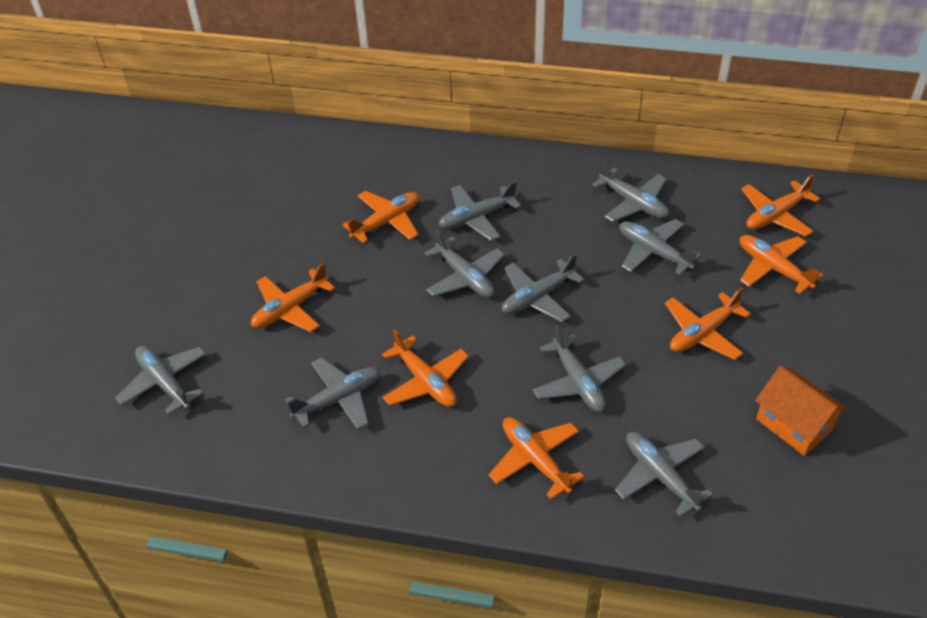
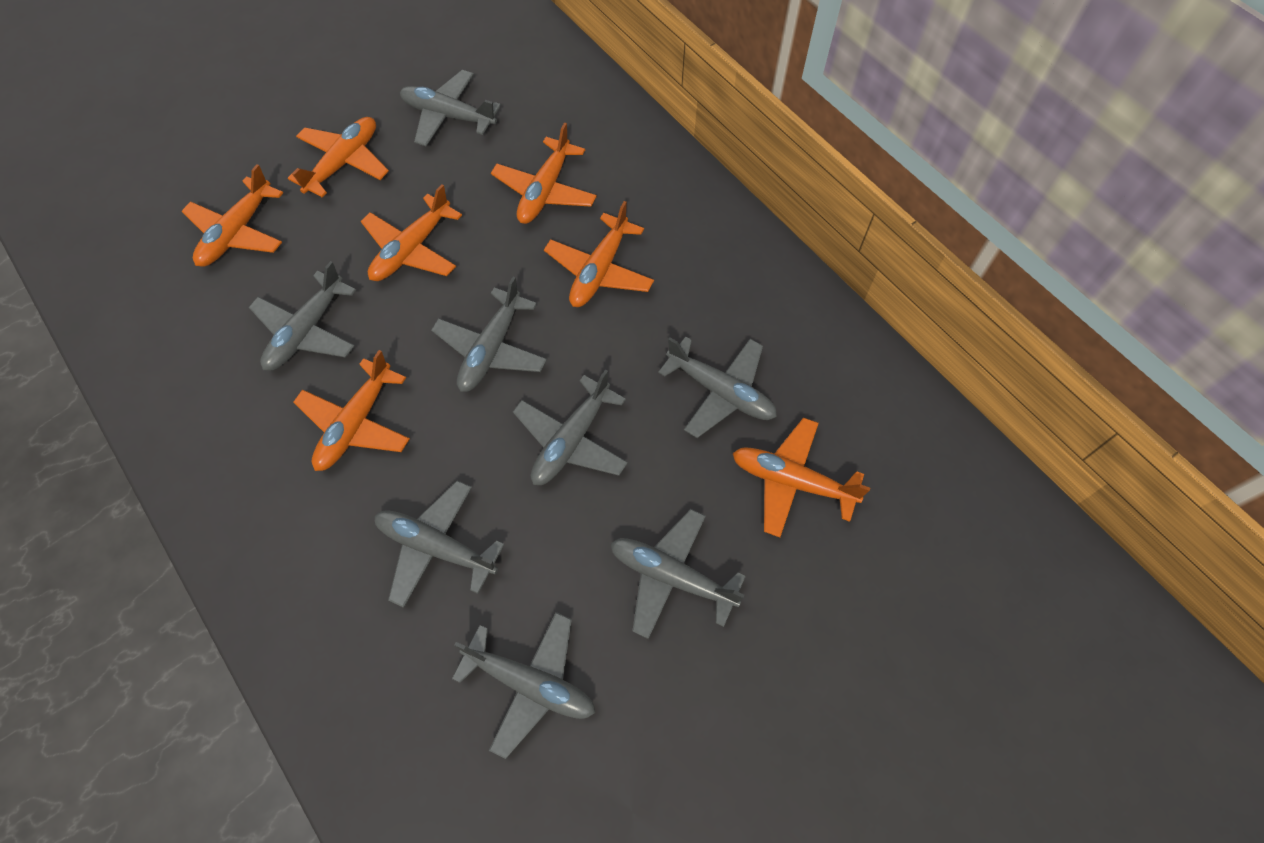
grey plane: 9 -> 8
orange house: 1 -> 0

